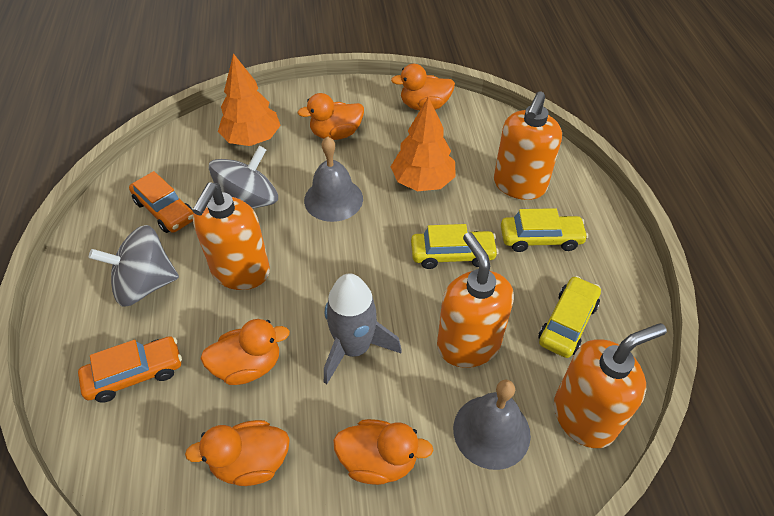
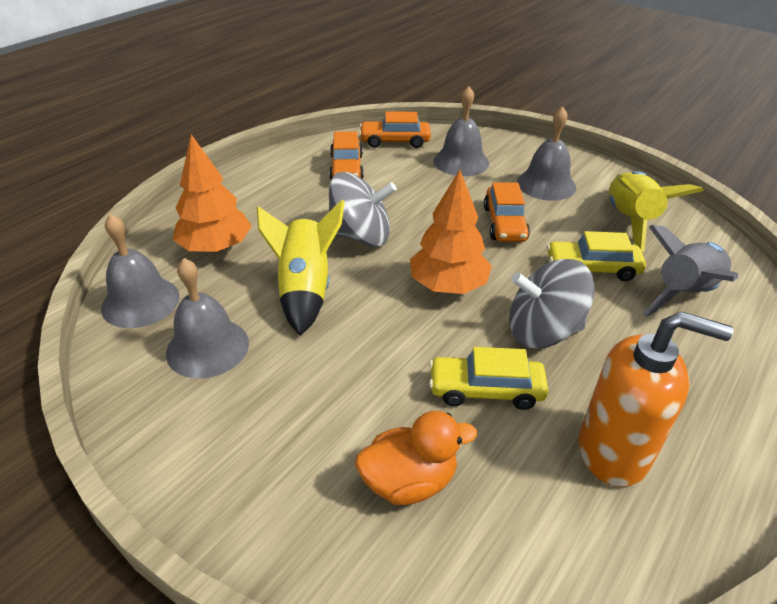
grey bell: 2 -> 4
orange car: 2 -> 3
orange duck: 5 -> 1
orange soap dispenser: 4 -> 1
yellow car: 3 -> 2
yellow rocket: 0 -> 2

